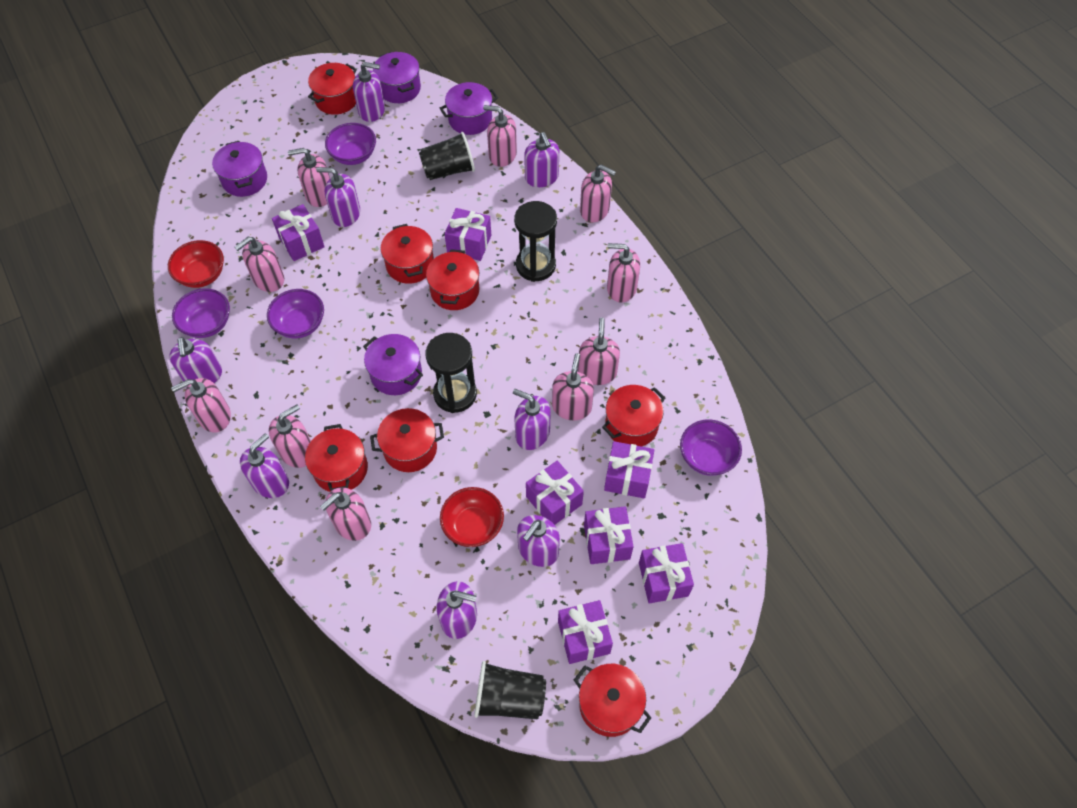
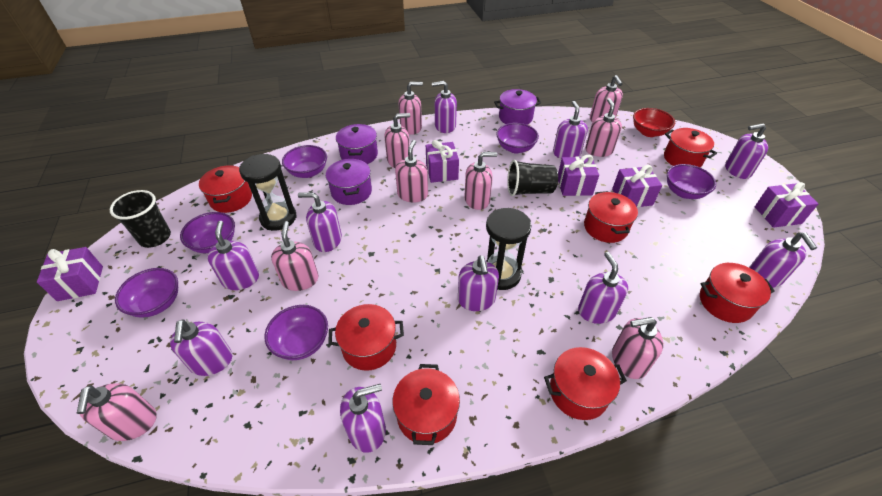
pink soap dispenser: 10 -> 9
purple bowl: 4 -> 6
purple gift: 7 -> 5
purple pot: 4 -> 3
purple soap dispenser: 8 -> 10
red bowl: 2 -> 1

